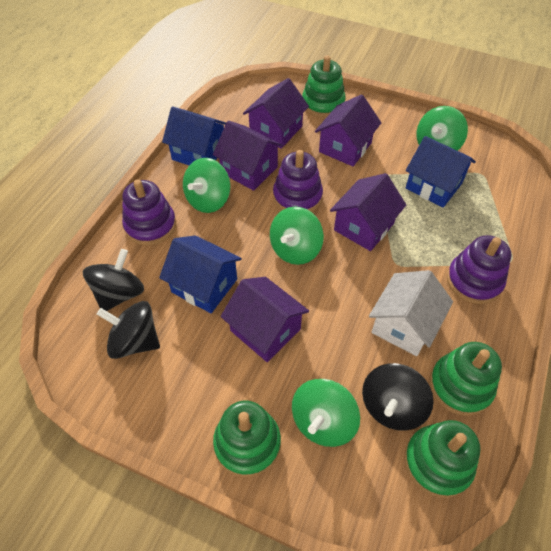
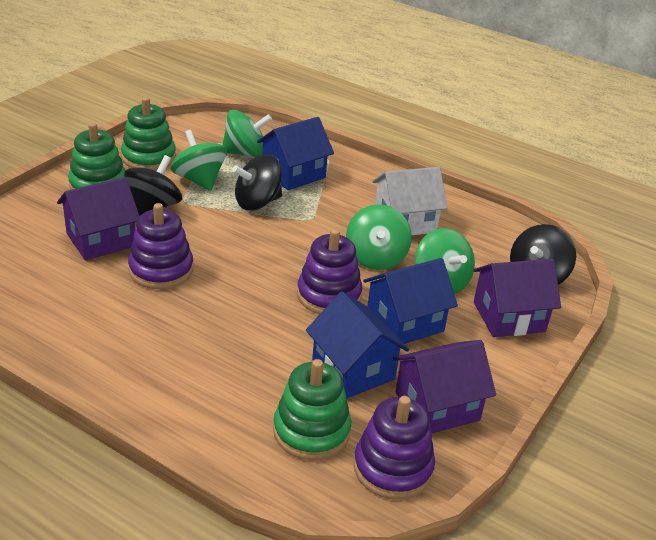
green stacking toy: 4 -> 3
purple house: 5 -> 3

